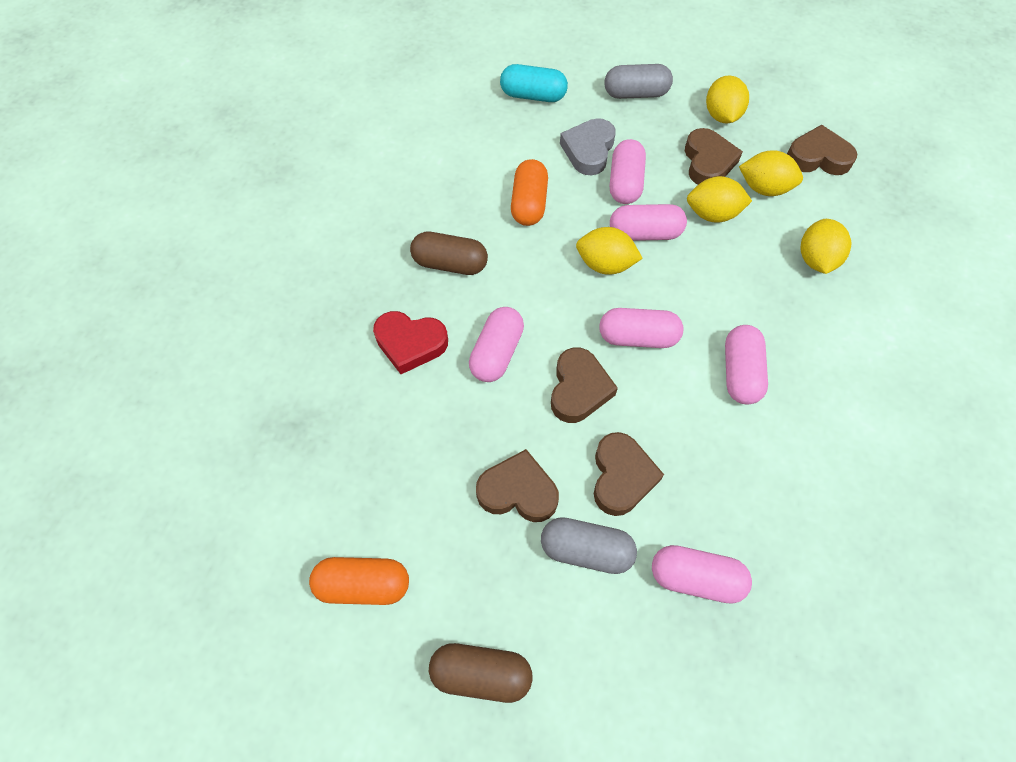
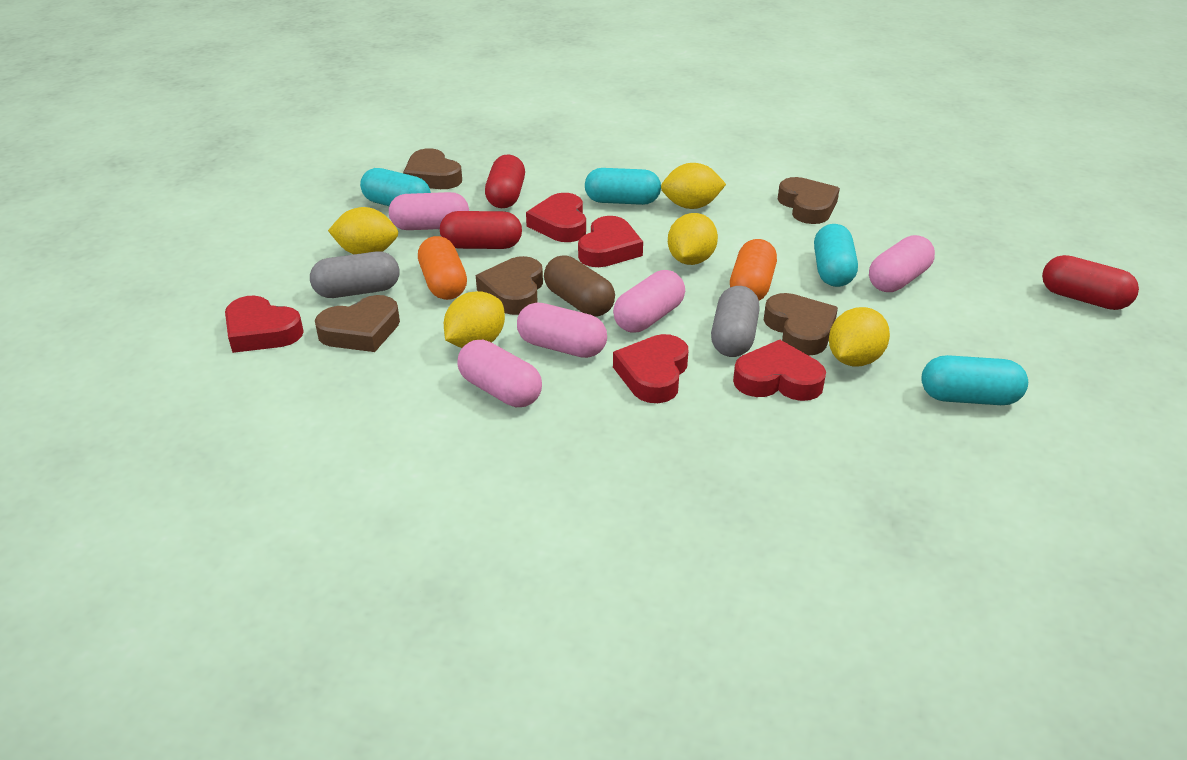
brown capsule: 2 -> 1
grey heart: 1 -> 0
pink capsule: 6 -> 5
red capsule: 0 -> 3
red heart: 1 -> 5
turquoise capsule: 1 -> 4

